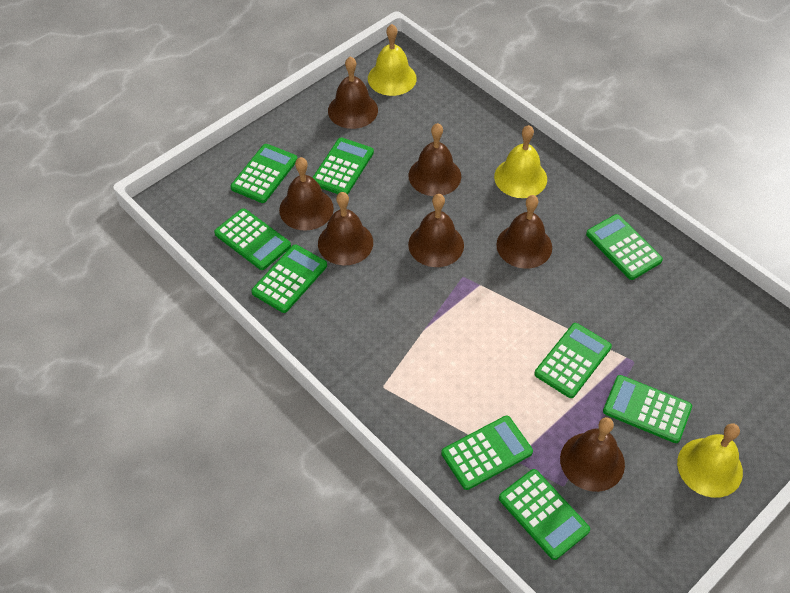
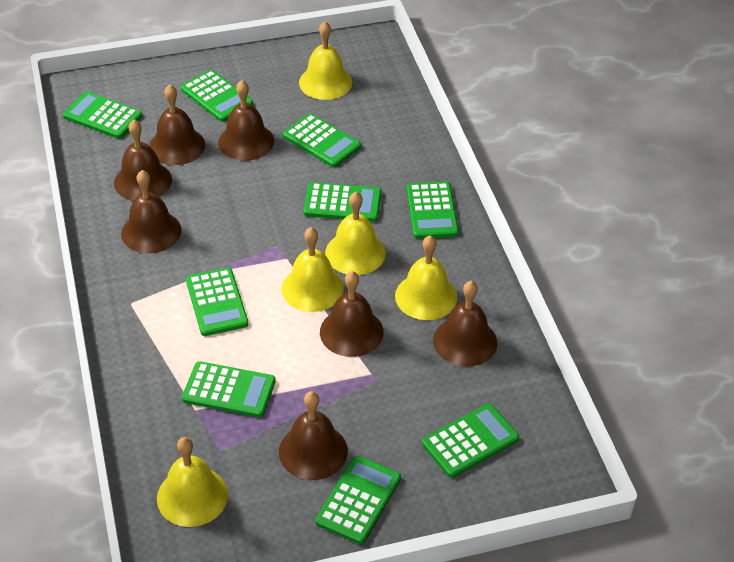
yellow bell: 3 -> 5

